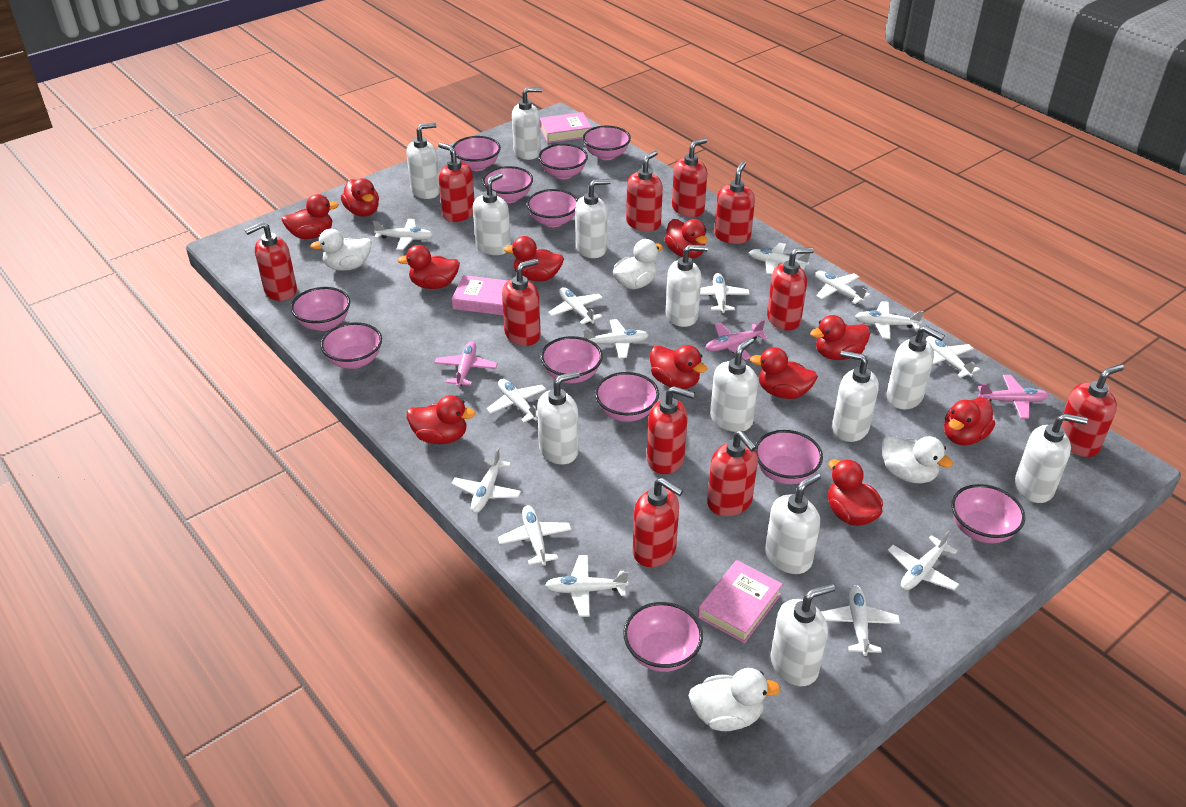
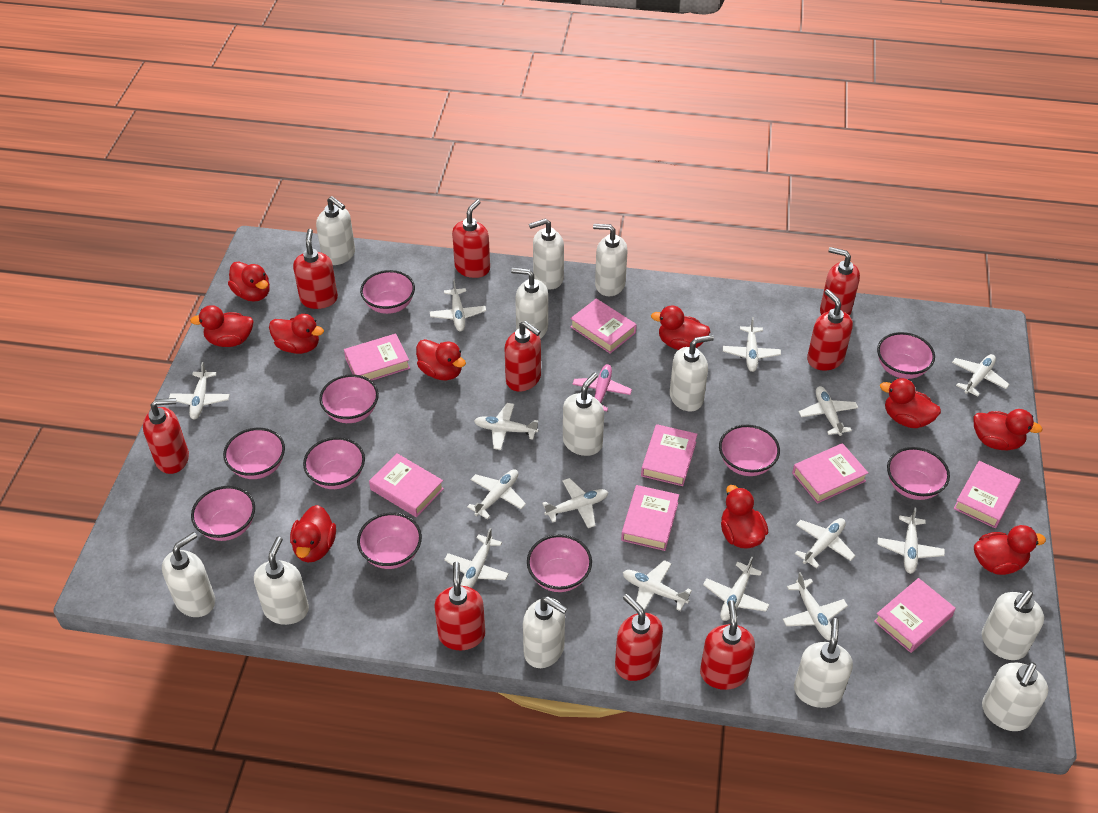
pink book: 3 -> 8
pink bowl: 12 -> 10
pink plane: 3 -> 1
red duck: 11 -> 10
red soap dispenser: 11 -> 9
white duck: 4 -> 0

